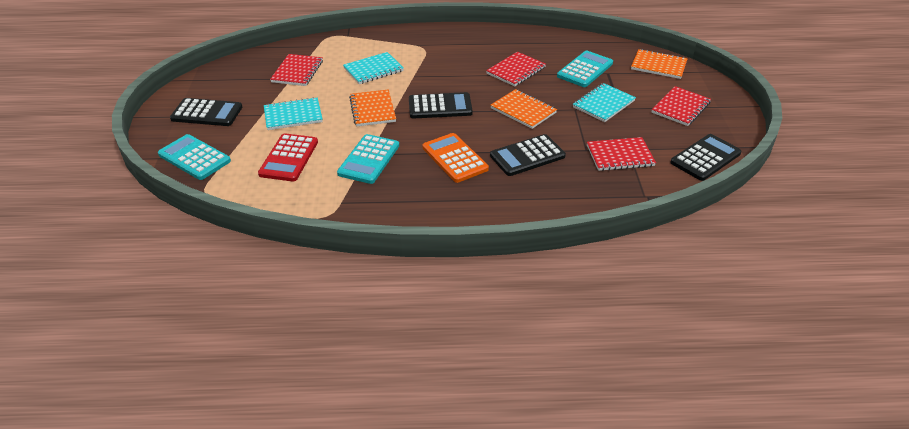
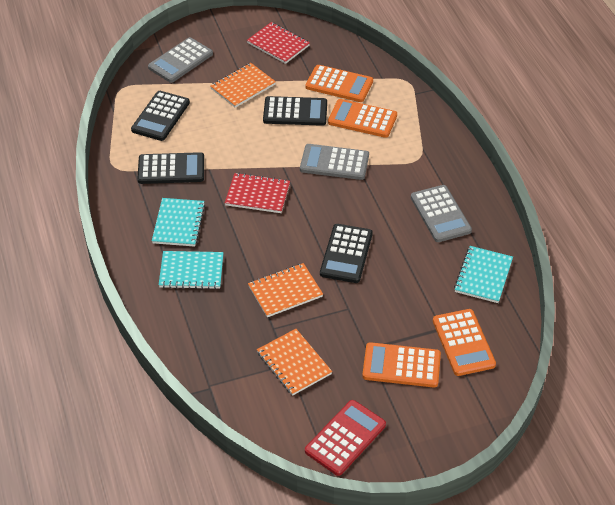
grey calculator: 0 -> 3
orange calculator: 1 -> 4
red notebook: 4 -> 2
turquoise calculator: 3 -> 0

